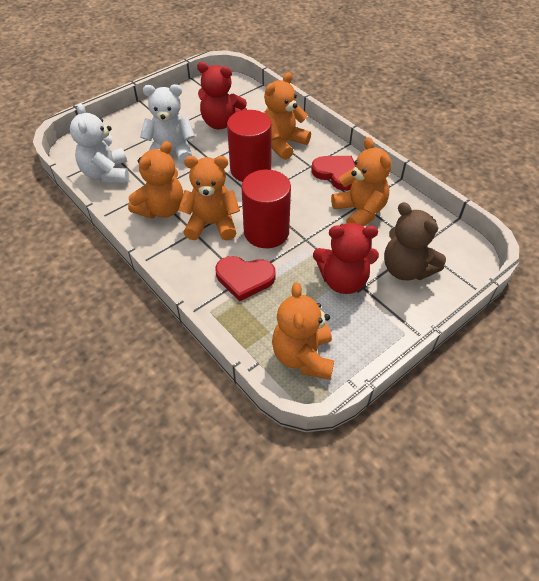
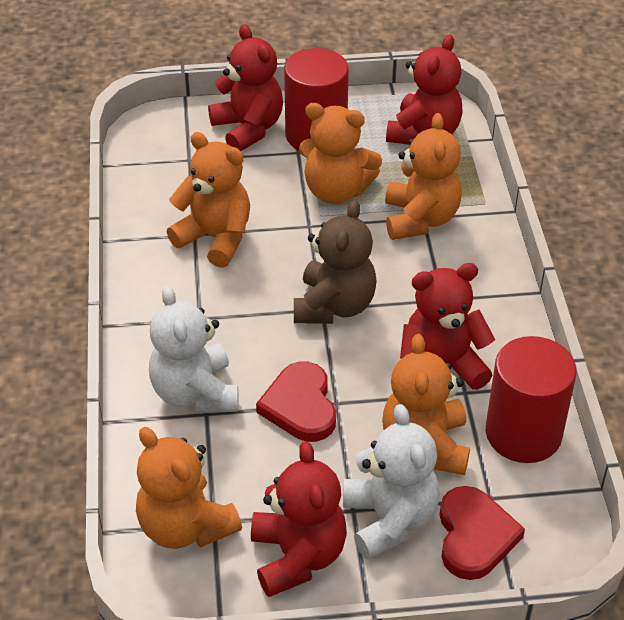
red teddy bear: 2 -> 4

